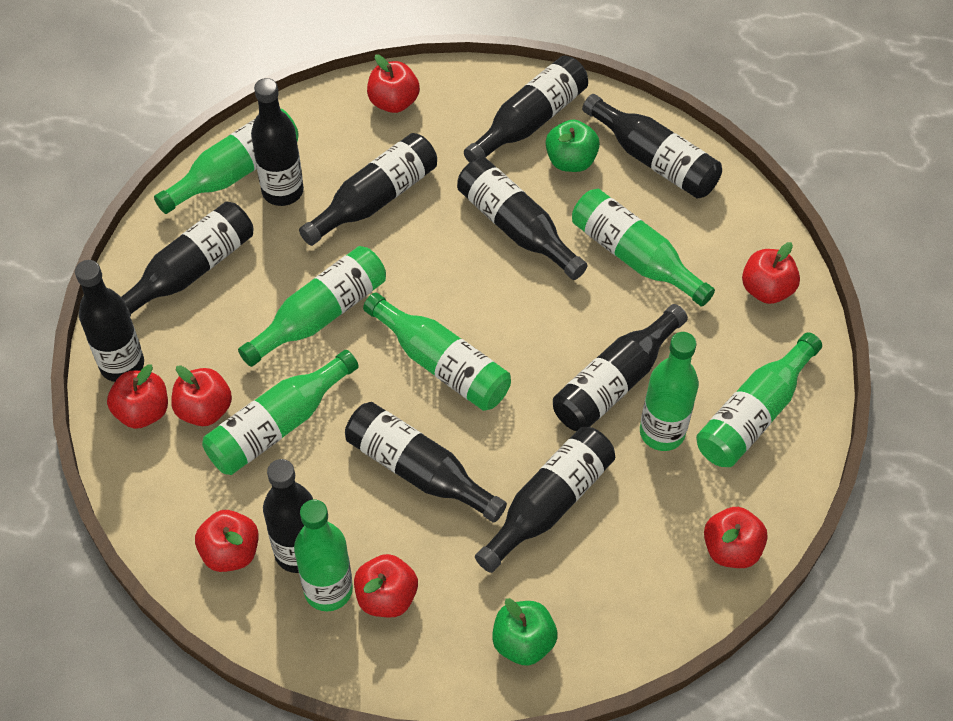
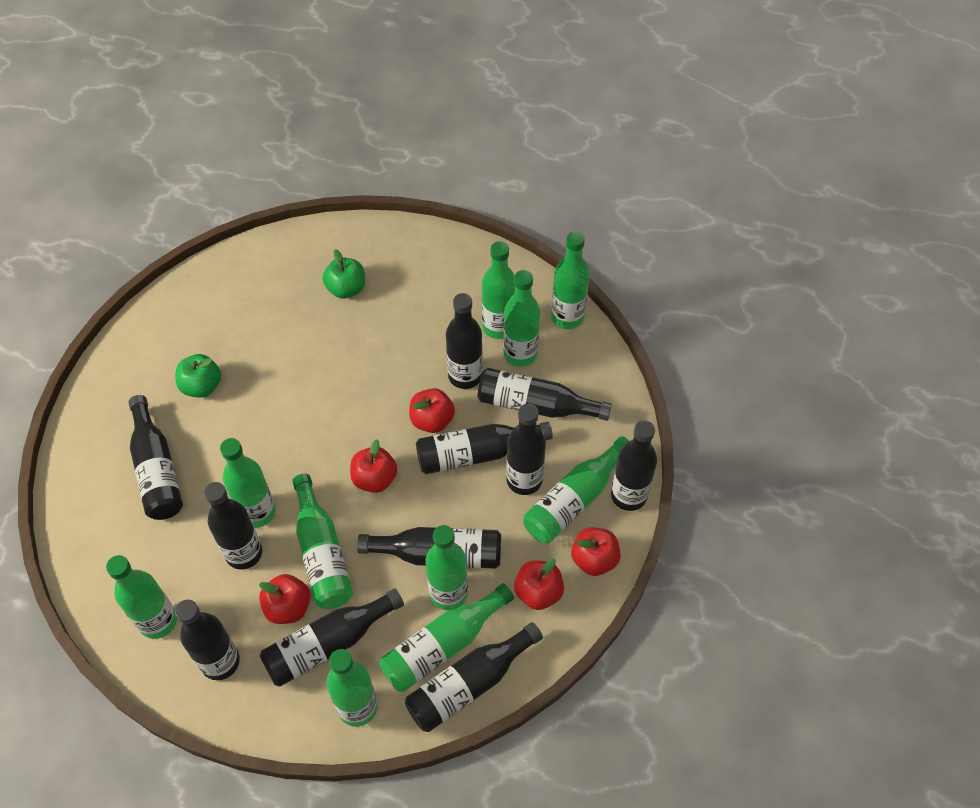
green bottle: 8 -> 10
red apple: 7 -> 5

